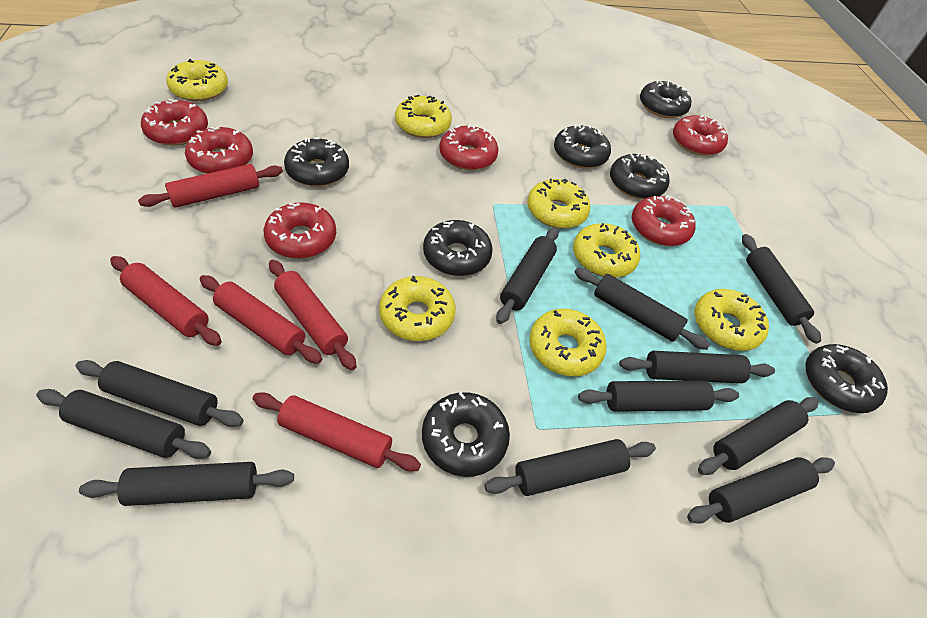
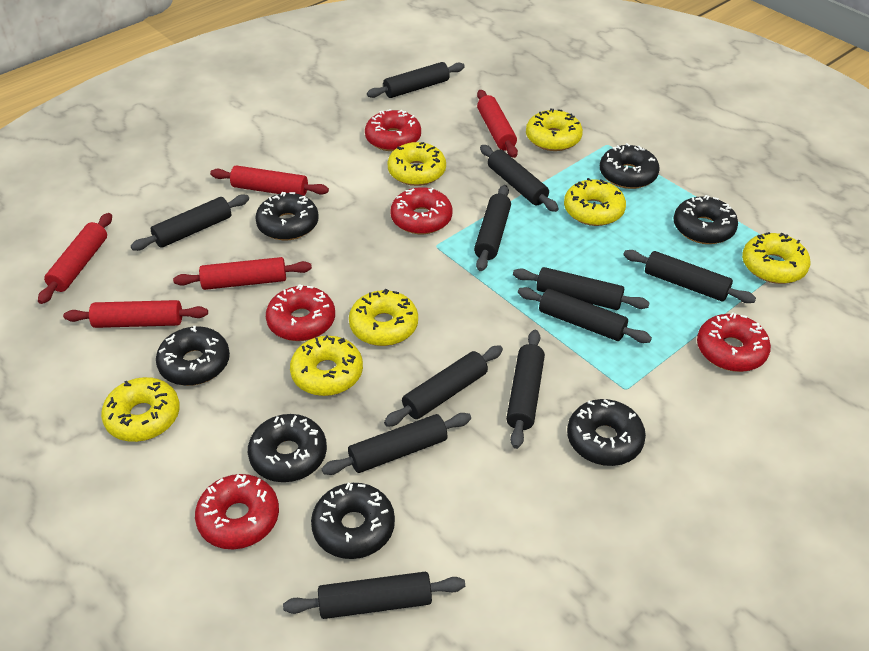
red donut: 6 -> 5

